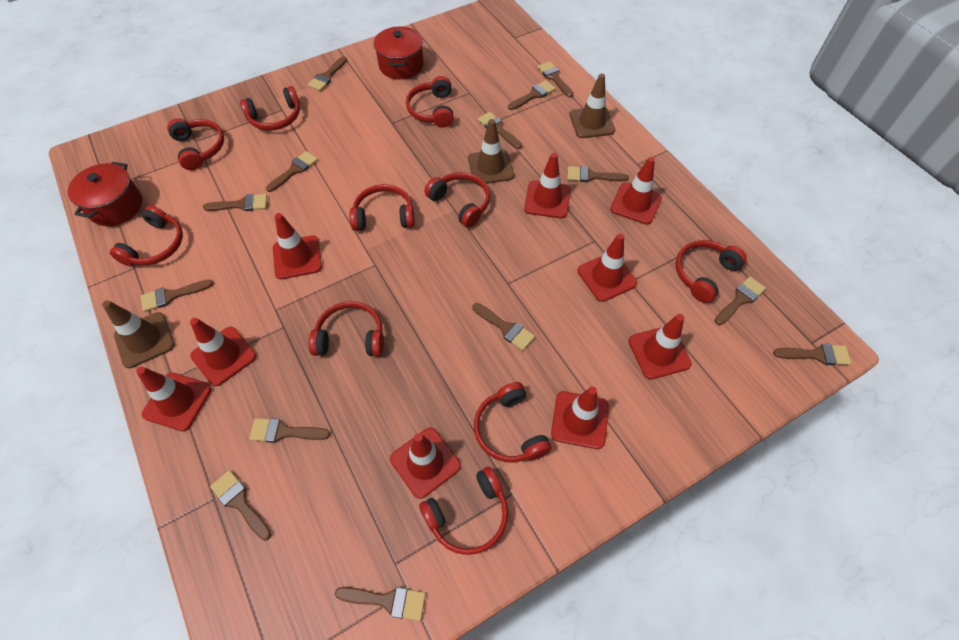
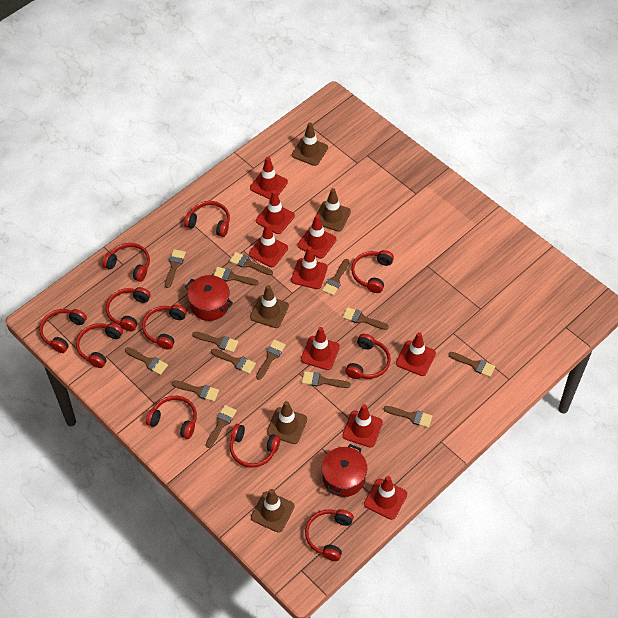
brown traffic cone: 3 -> 5
red headphones: 10 -> 11

